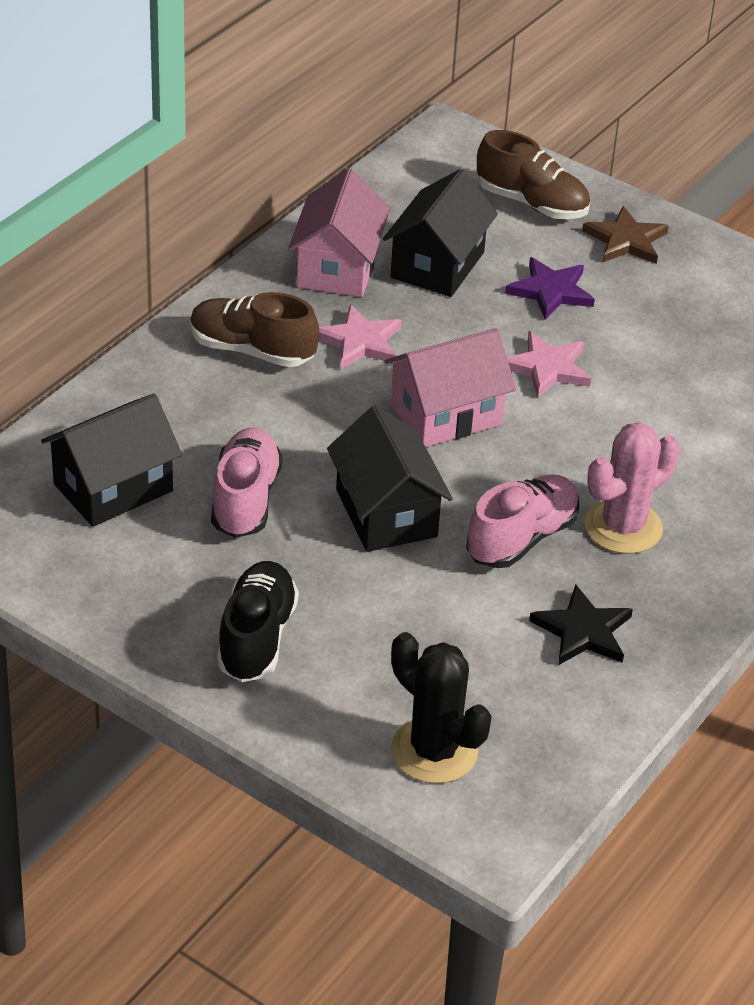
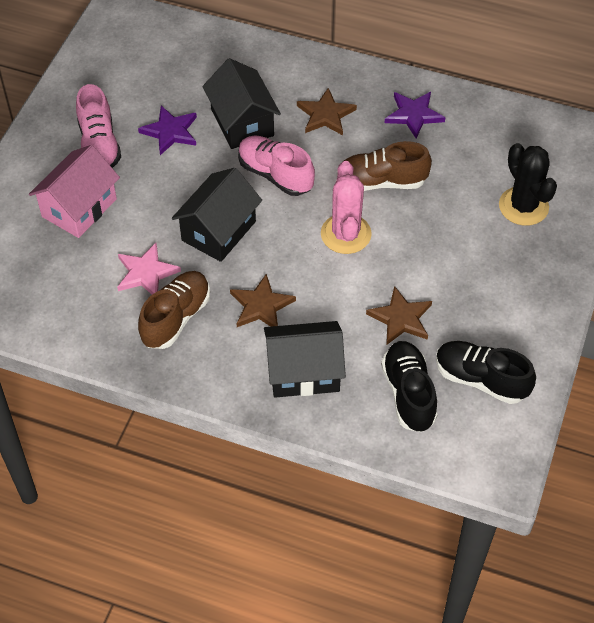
black shoe: 1 -> 2
black star: 1 -> 0
brown star: 1 -> 3
pink house: 2 -> 1
pink star: 2 -> 1
purple star: 1 -> 2

